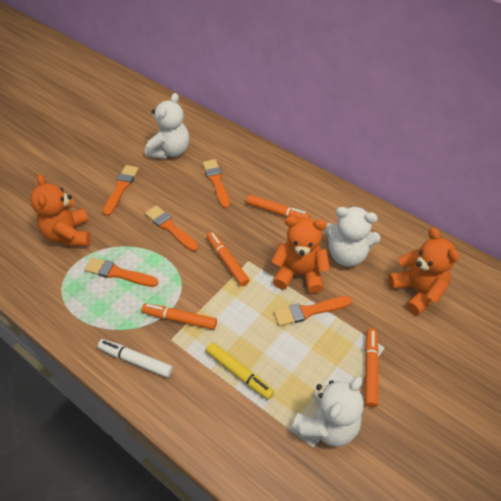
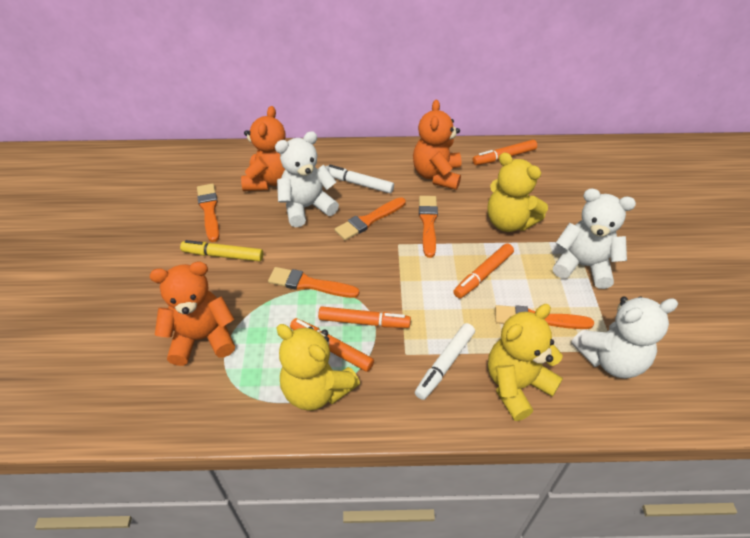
white marker: 1 -> 2
yellow teddy bear: 0 -> 3

